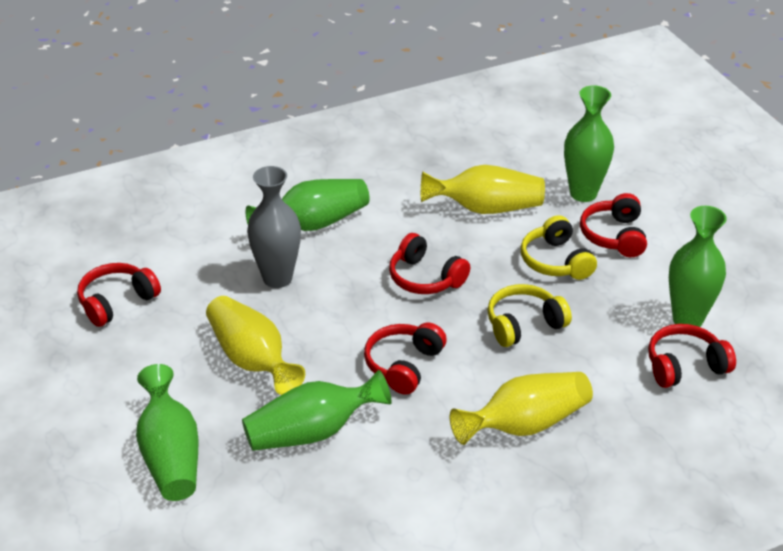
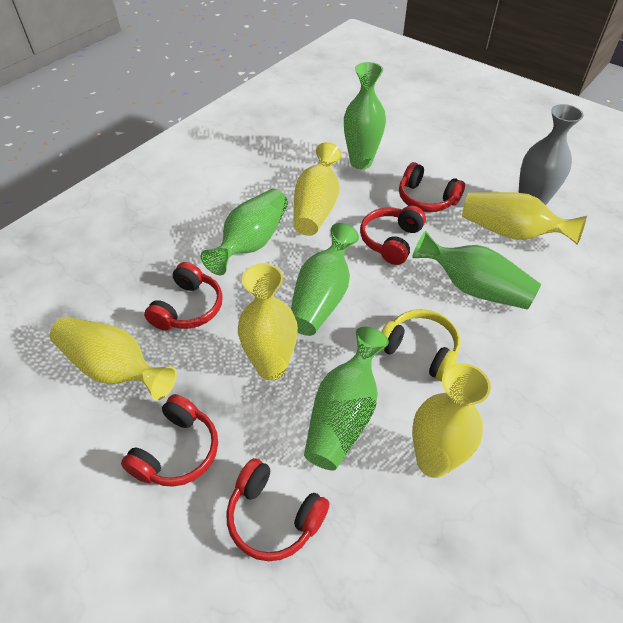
yellow headphones: 2 -> 1
yellow vase: 3 -> 5

